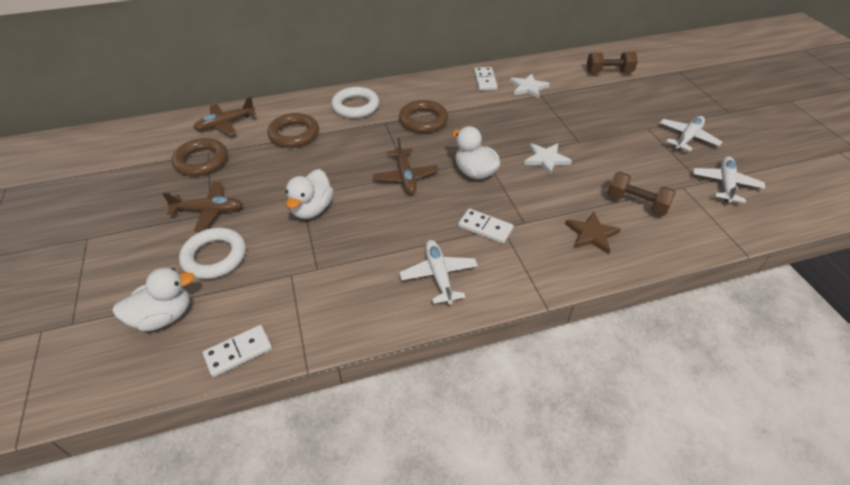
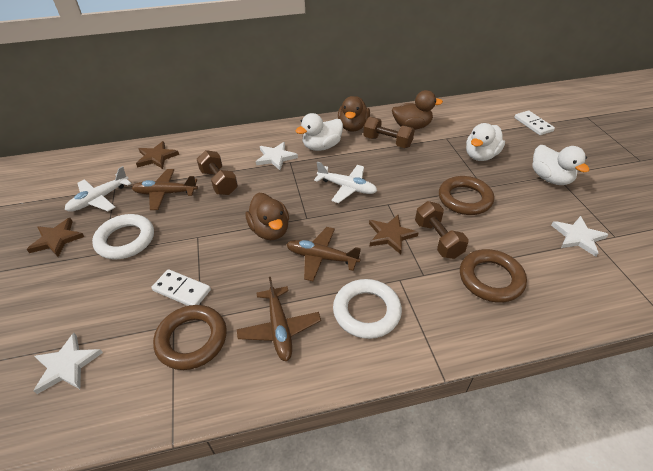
brown duck: 0 -> 3
brown dumbbell: 2 -> 3
brown star: 1 -> 3
white domino: 3 -> 2
white plane: 3 -> 2
white star: 2 -> 3

